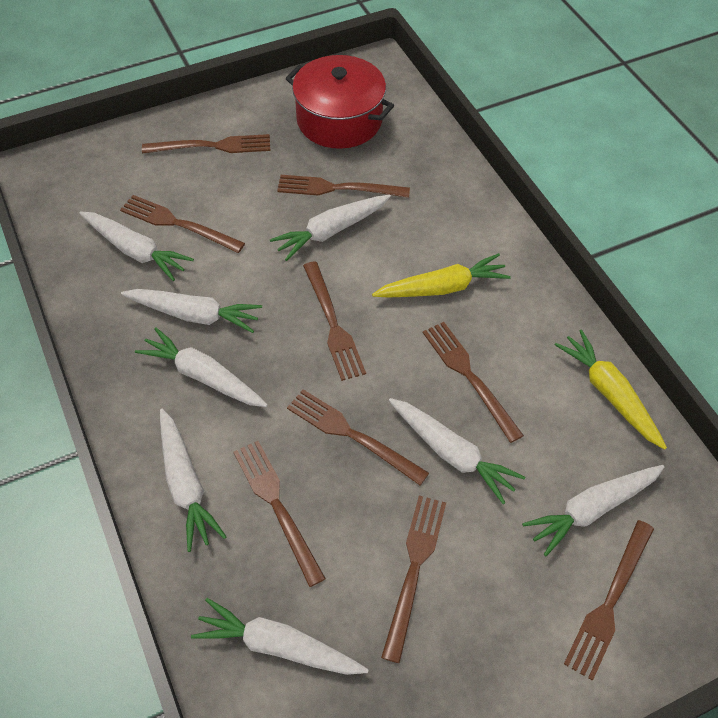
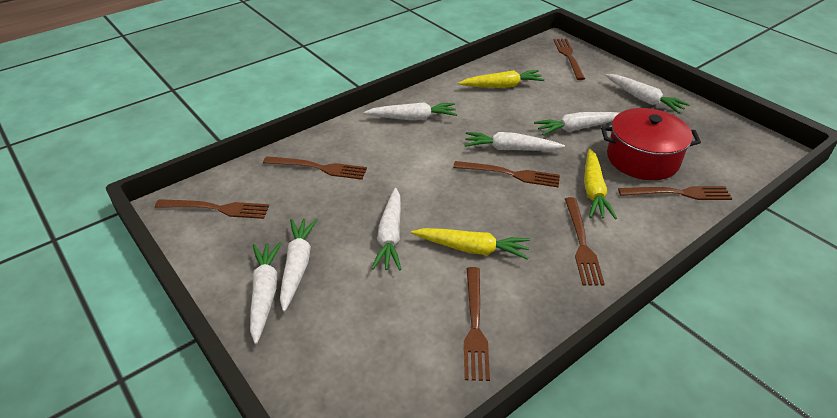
brown fork: 9 -> 7
white carrot: 8 -> 7
yellow carrot: 2 -> 3

